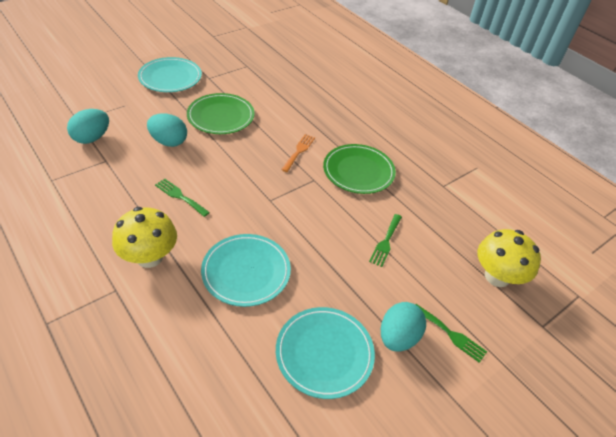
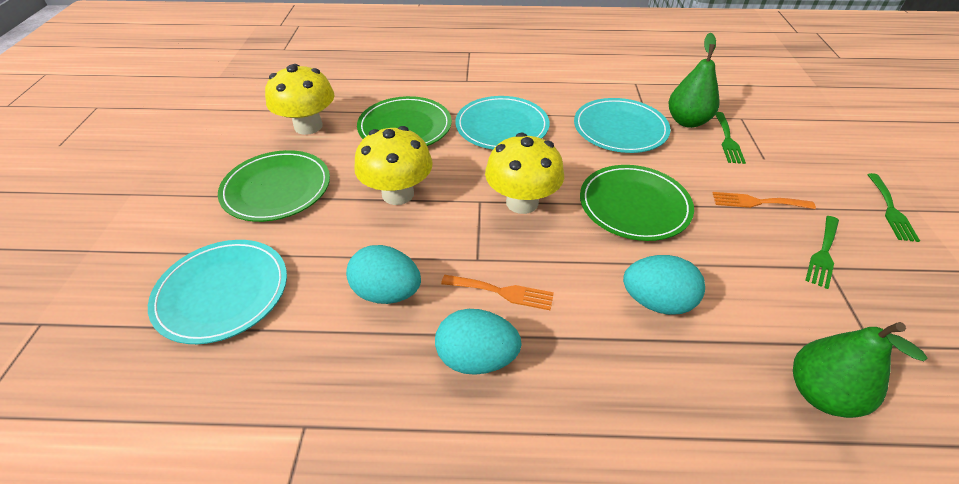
green pear: 0 -> 2
green plate: 2 -> 3
orange fork: 1 -> 2
yellow mushroom: 2 -> 3

